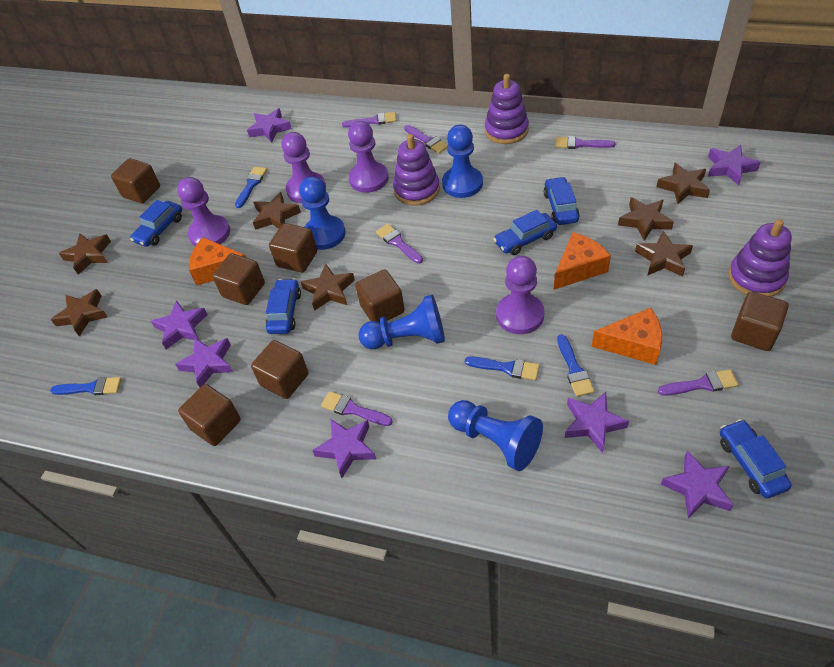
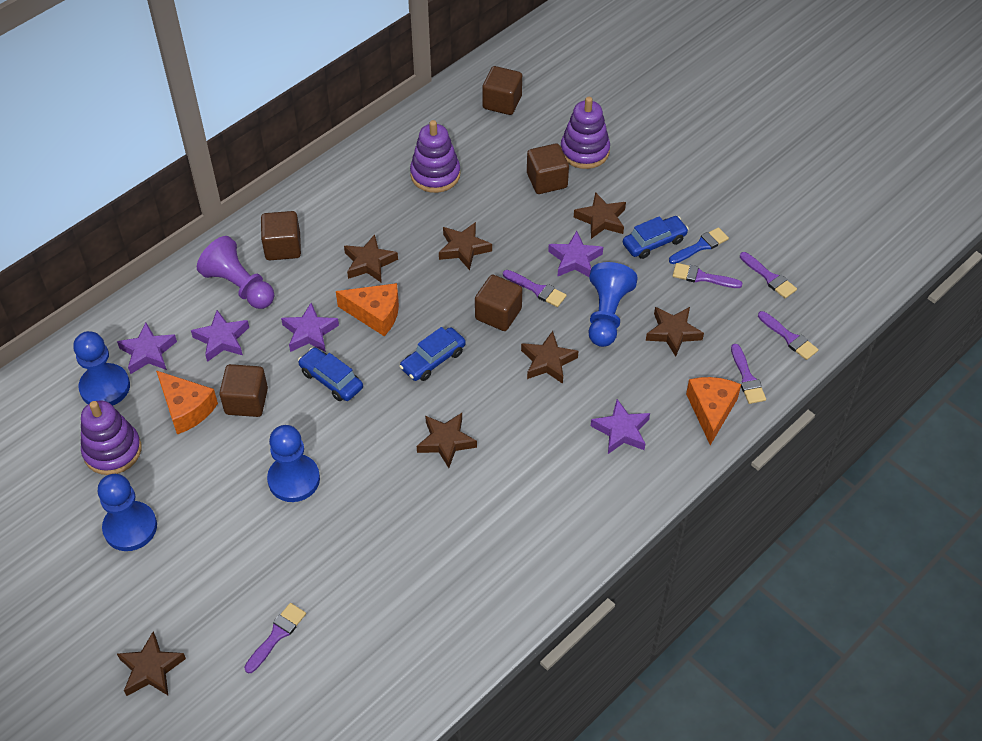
blue brush: 4 -> 1
blue car: 5 -> 3
brown cube: 7 -> 5
purple pawn: 4 -> 1
purple star: 7 -> 5

